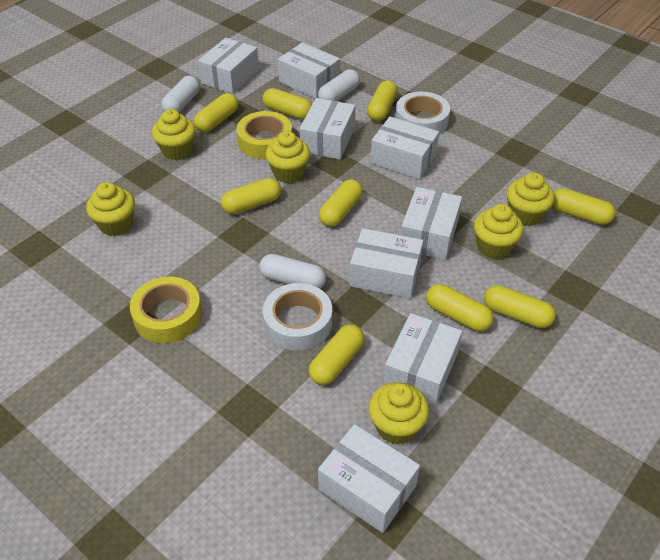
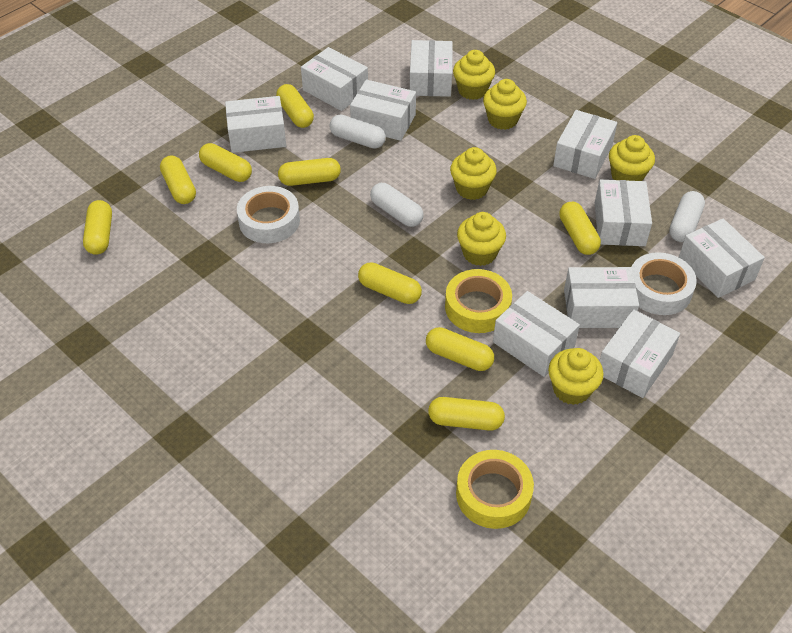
white box: 8 -> 10

